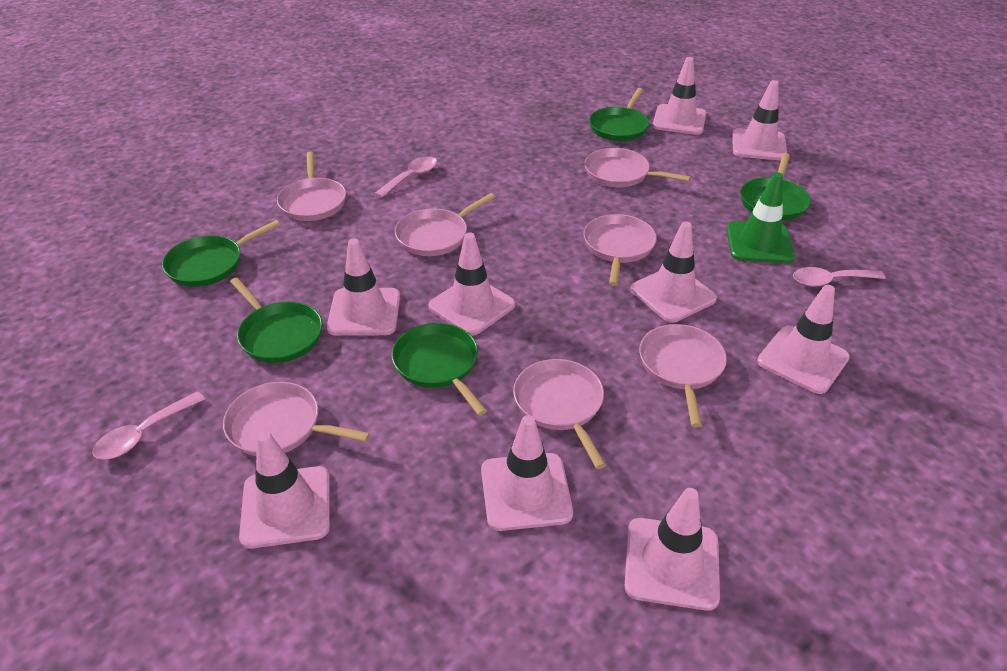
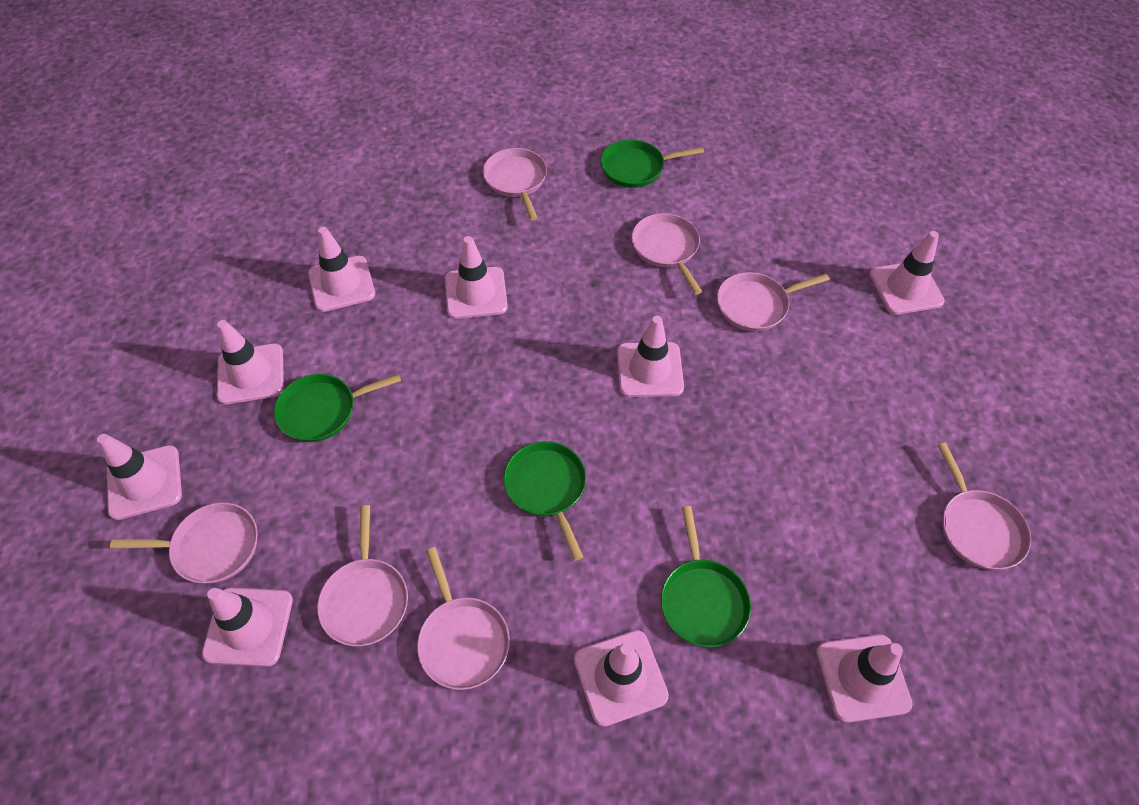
green pan: 5 -> 4
green traffic cone: 1 -> 0
pink spoon: 3 -> 0

